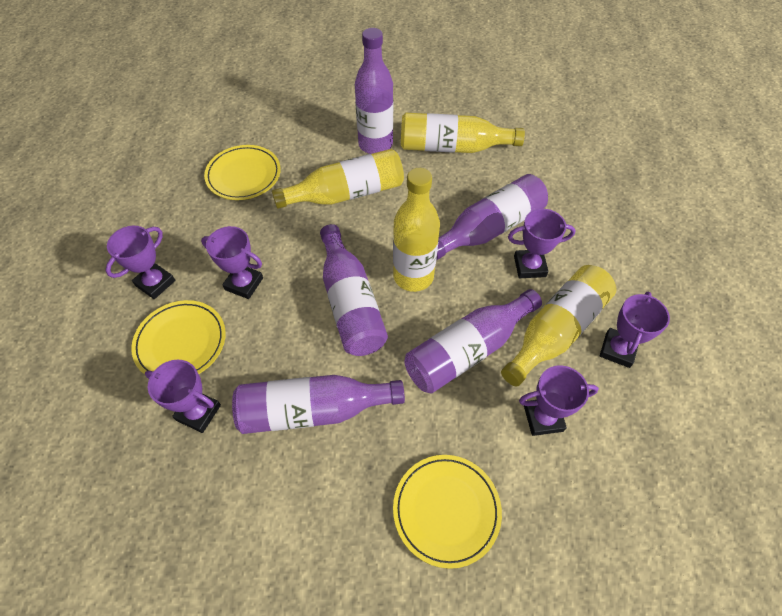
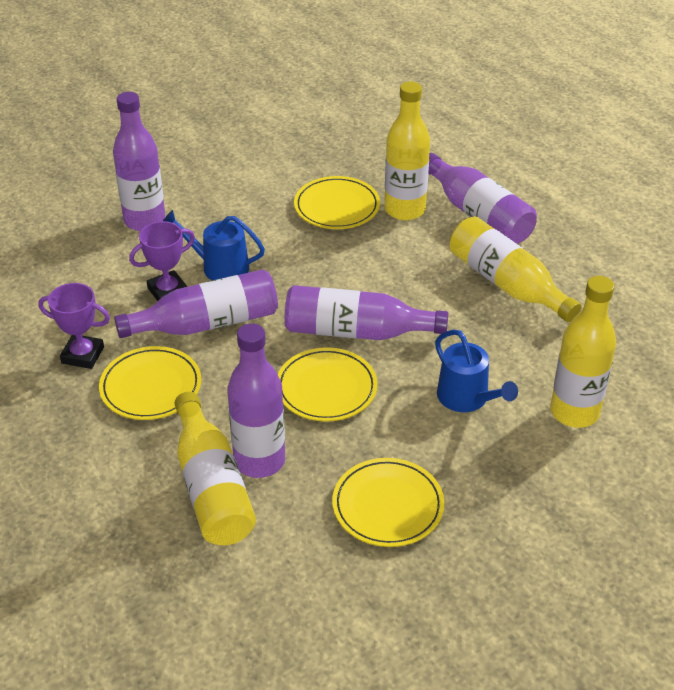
blue watering can: 0 -> 2
purple trophy: 6 -> 2
yellow plate: 3 -> 4

